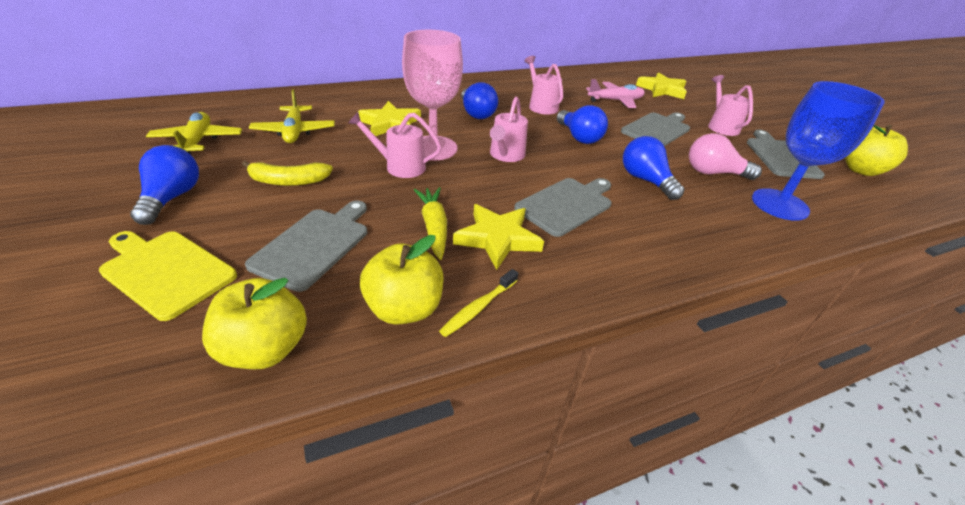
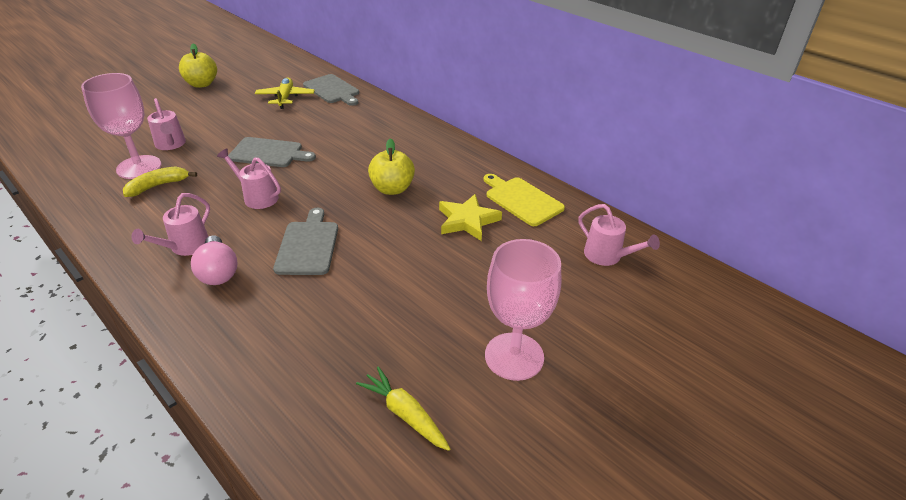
blue goblet: 1 -> 0
blue light bulb: 4 -> 0
grey cutting board: 4 -> 3
pink goblet: 1 -> 2
pink plane: 1 -> 0
yellow apple: 3 -> 2
yellow plane: 2 -> 1
yellow star: 3 -> 1
yellow toothbrush: 1 -> 0

